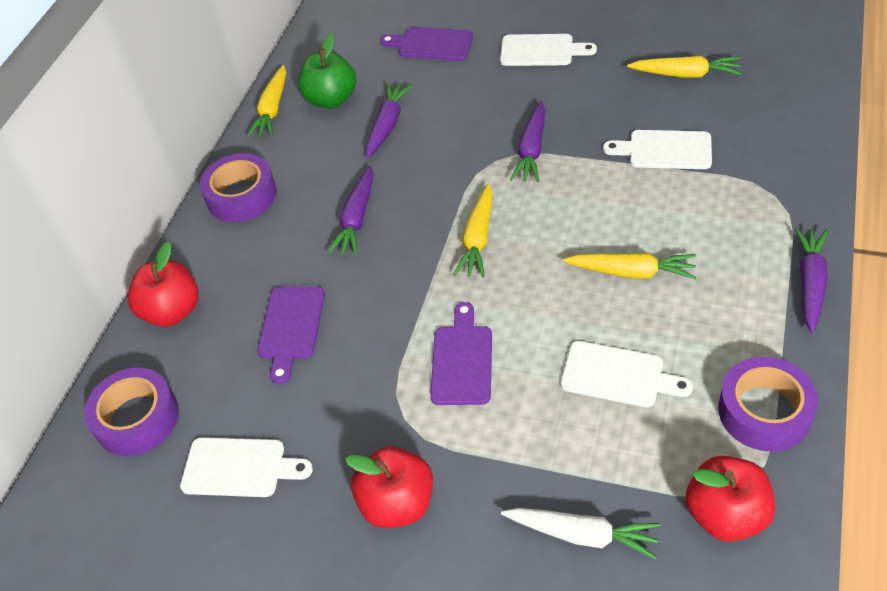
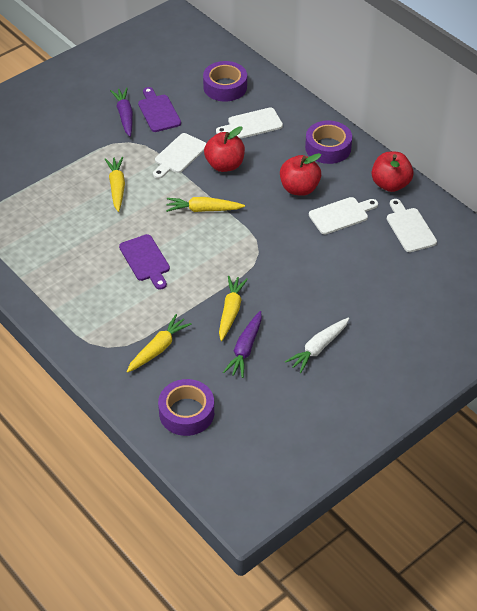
green apple: 1 -> 0
purple carrot: 4 -> 2
purple cutting board: 3 -> 2

